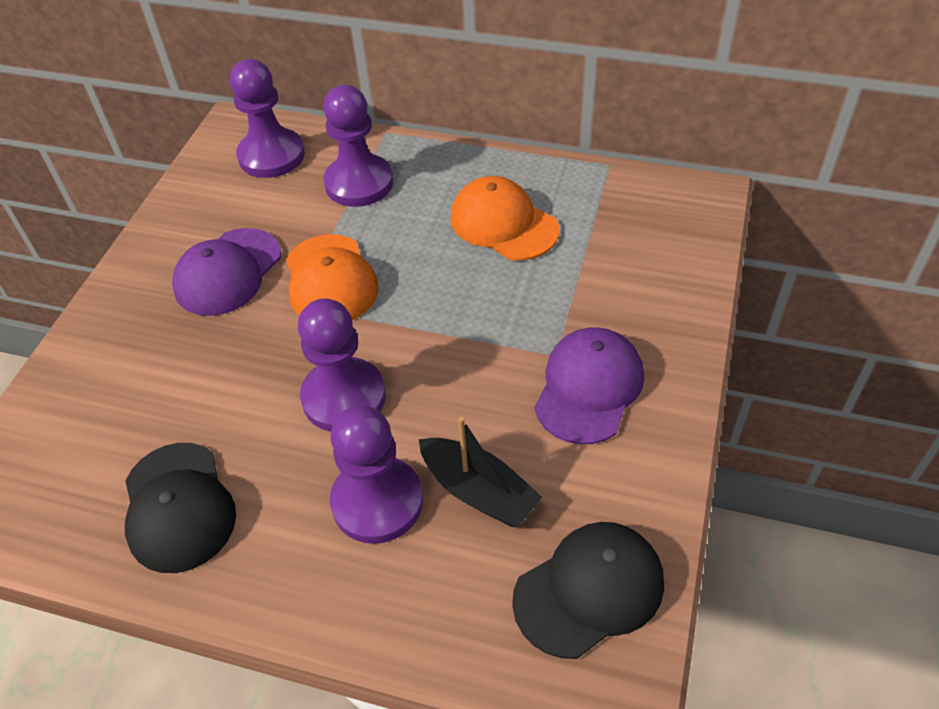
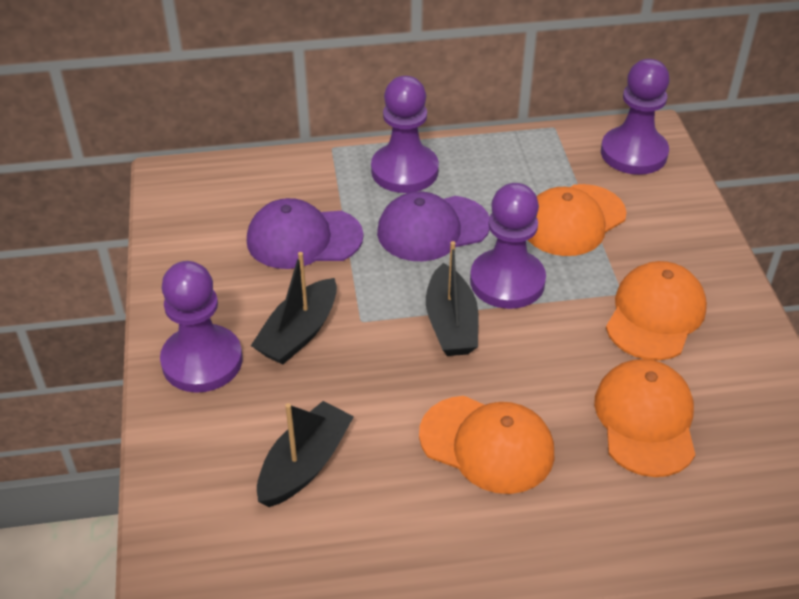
black boat: 1 -> 3
black cap: 2 -> 0
orange cap: 2 -> 4

